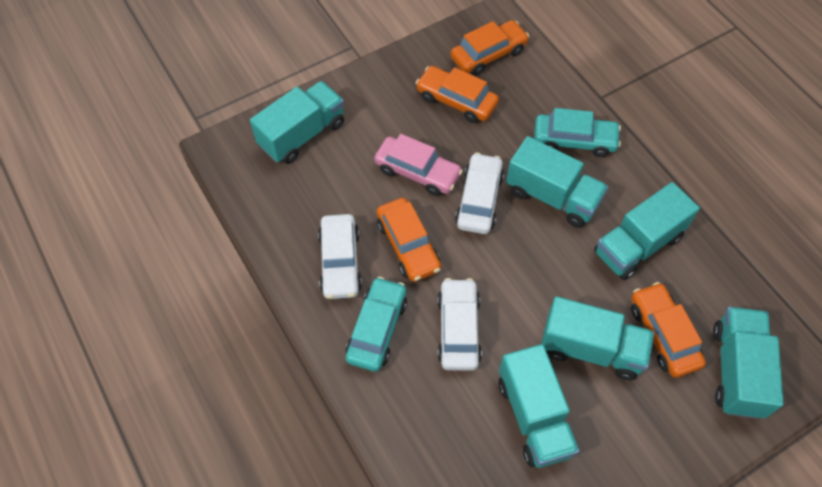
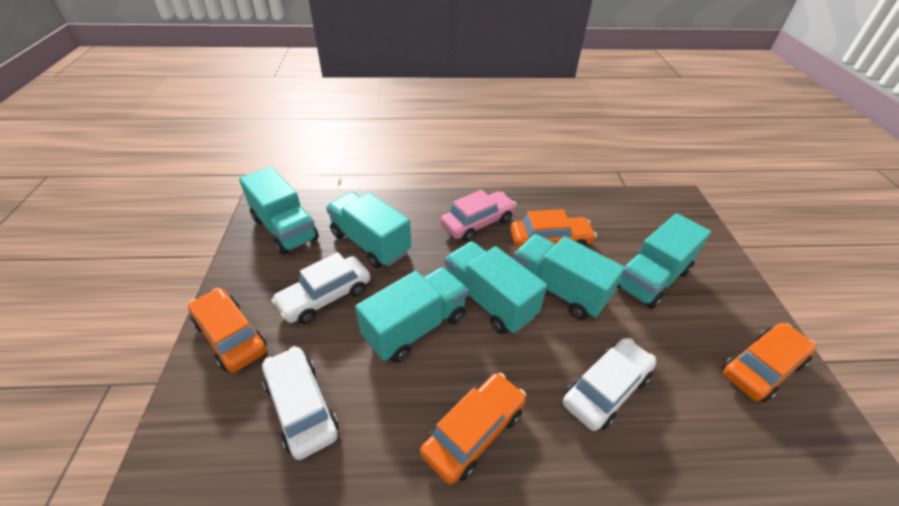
turquoise car: 2 -> 0

